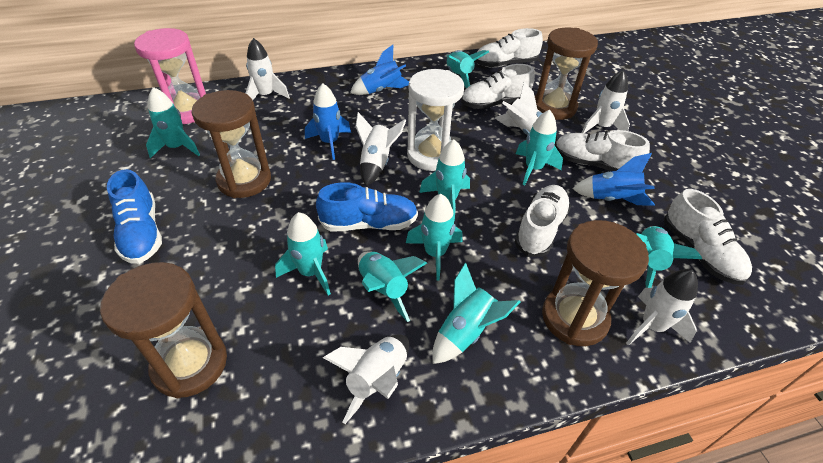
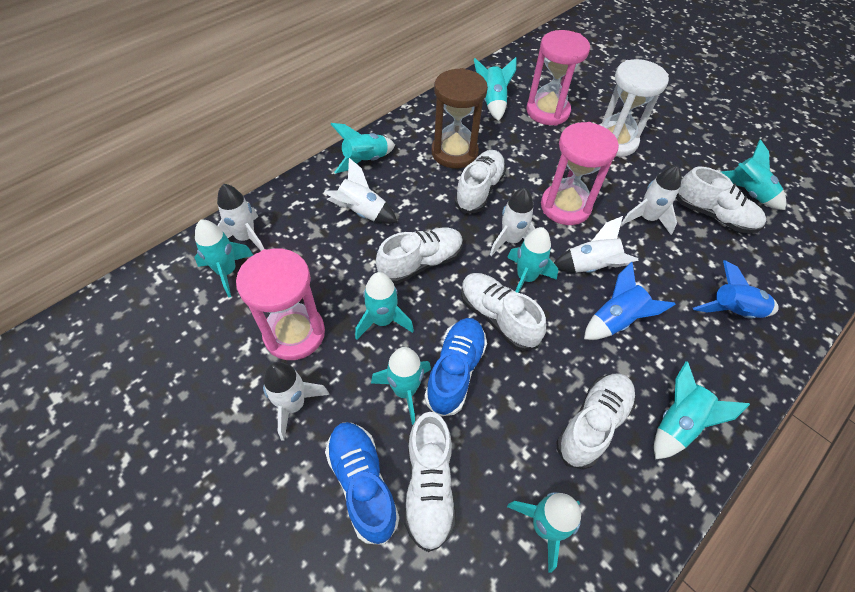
blue rocket: 3 -> 2
brown hourglass: 4 -> 1
pink hourglass: 1 -> 3
white shoe: 5 -> 6

